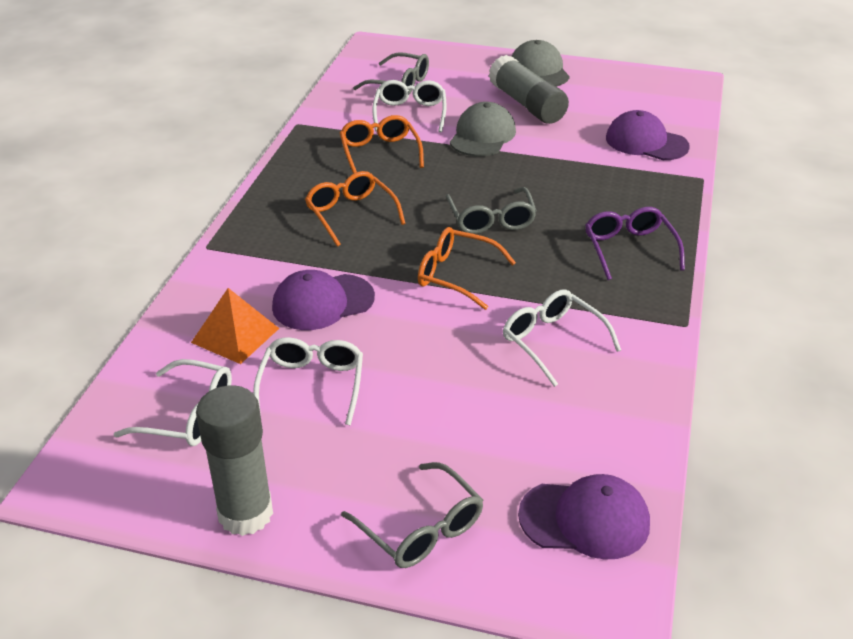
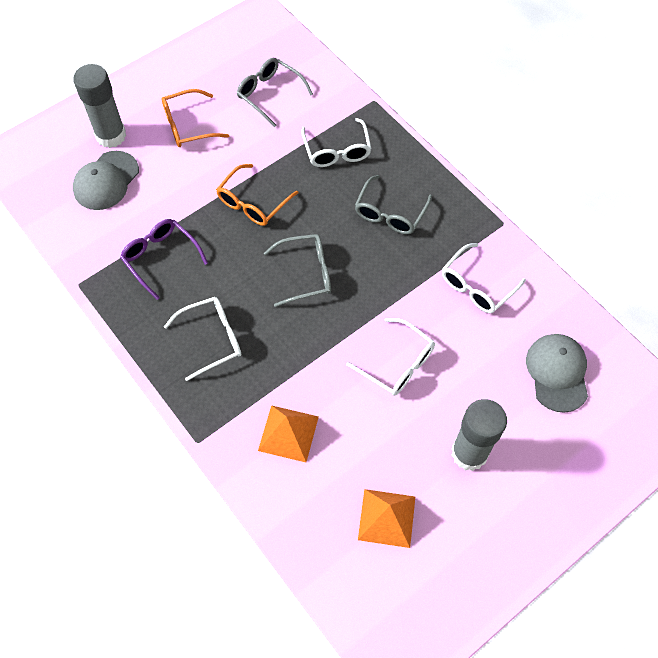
orange glasses: 3 -> 2
orange pyramid: 1 -> 2
purple cap: 3 -> 0

